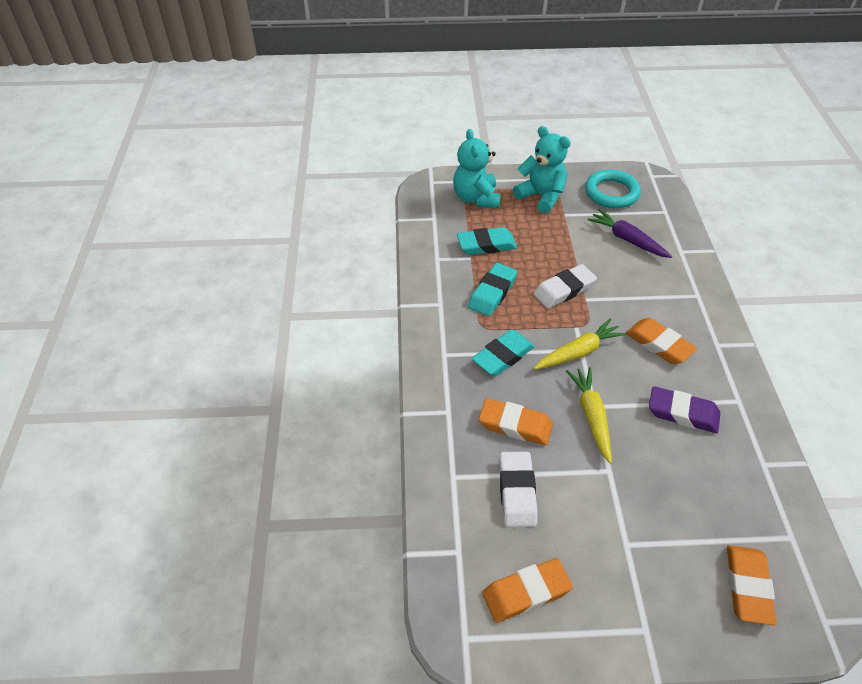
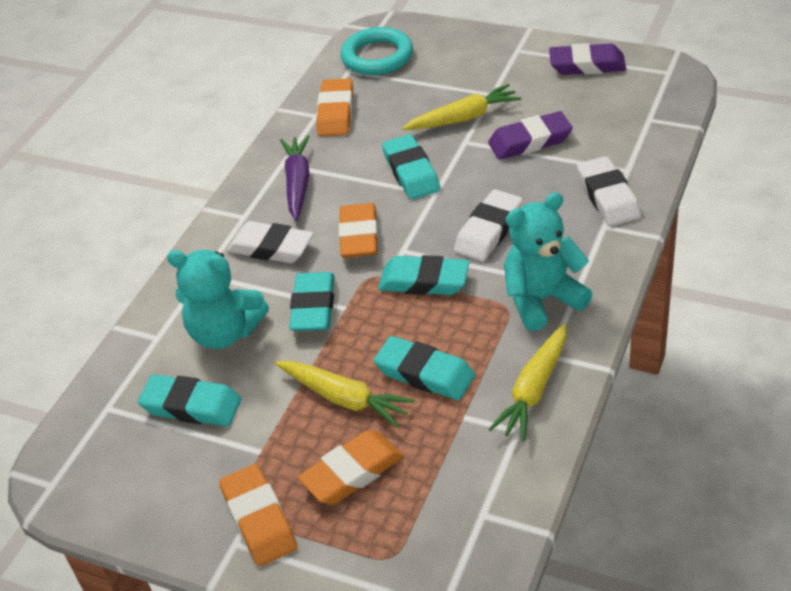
purple eraser: 1 -> 2
turquoise eraser: 3 -> 5
white eraser: 2 -> 3
yellow carrot: 2 -> 3

